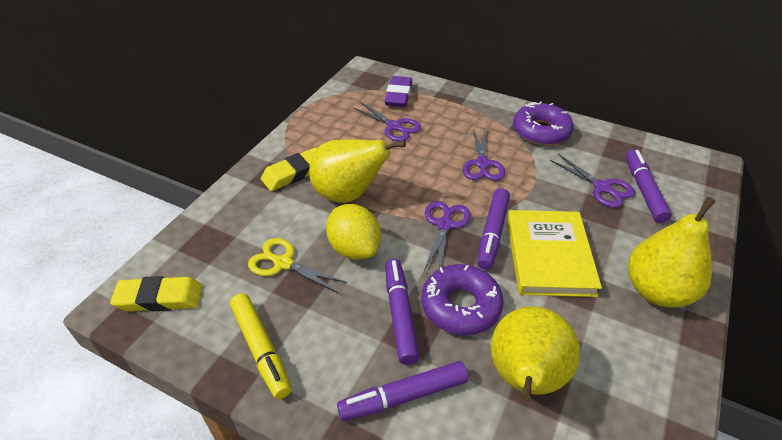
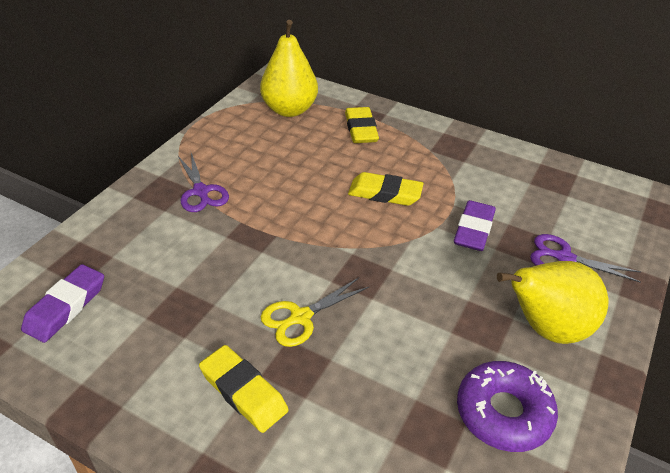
purple donut: 2 -> 1
purple eraser: 1 -> 2
purple marker: 4 -> 0
purple scissors: 4 -> 2
yellow book: 1 -> 0
yellow eraser: 2 -> 3
yellow lemon: 1 -> 0
yellow marker: 1 -> 0
yellow pear: 3 -> 2

